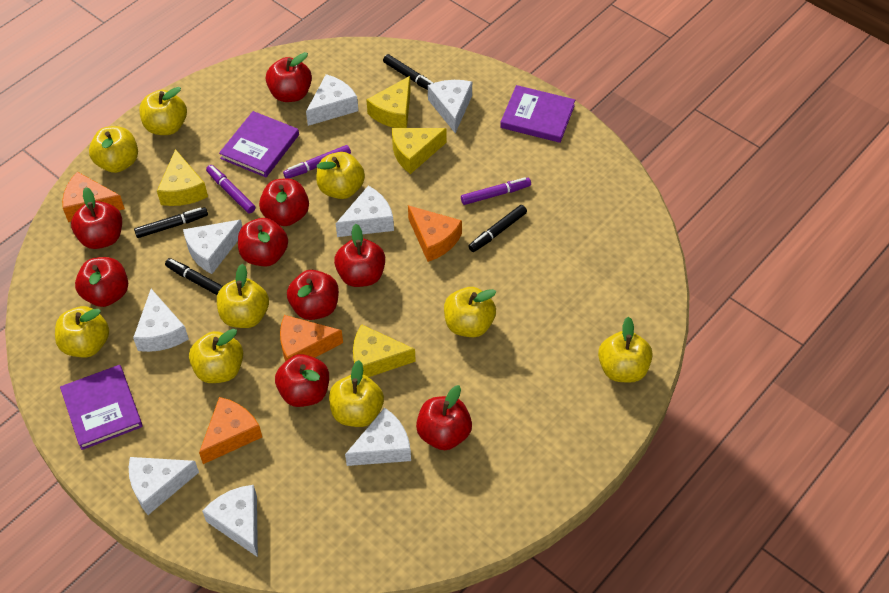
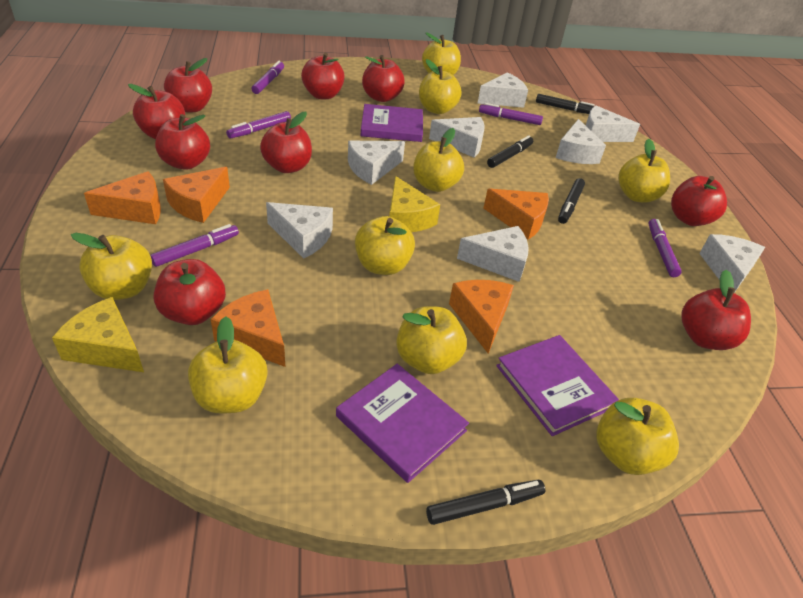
orange cheese: 4 -> 5
purple marker: 3 -> 5
yellow cheese: 4 -> 2

